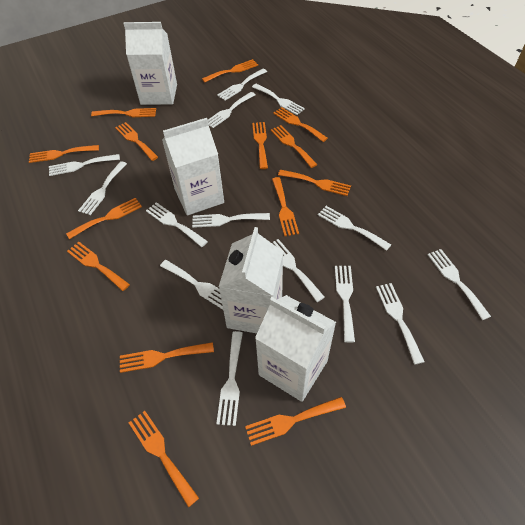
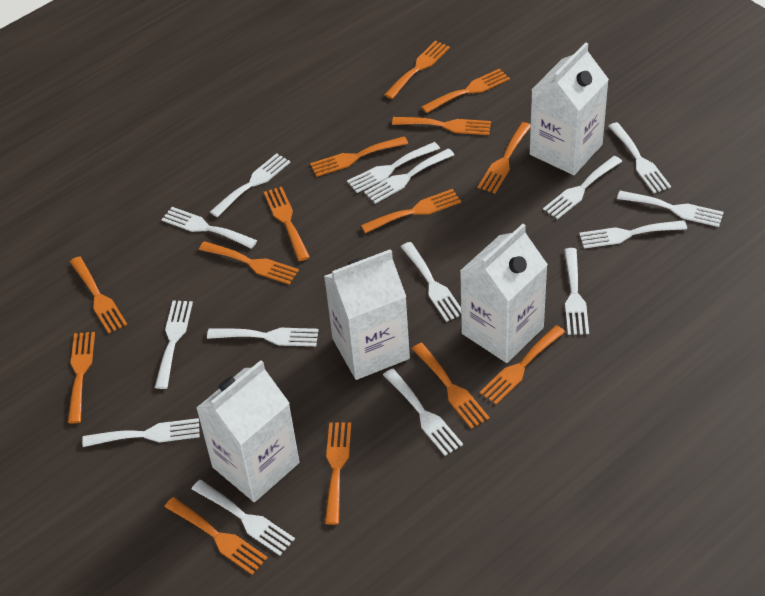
white fork: 14 -> 15

